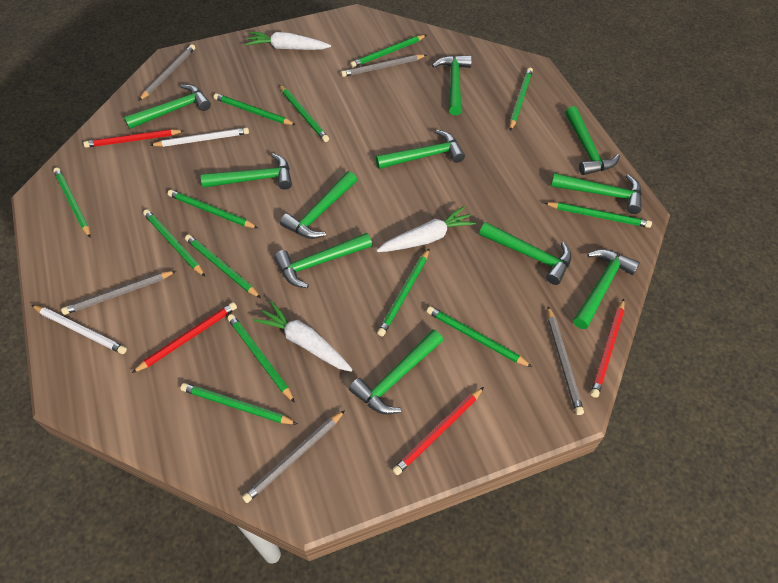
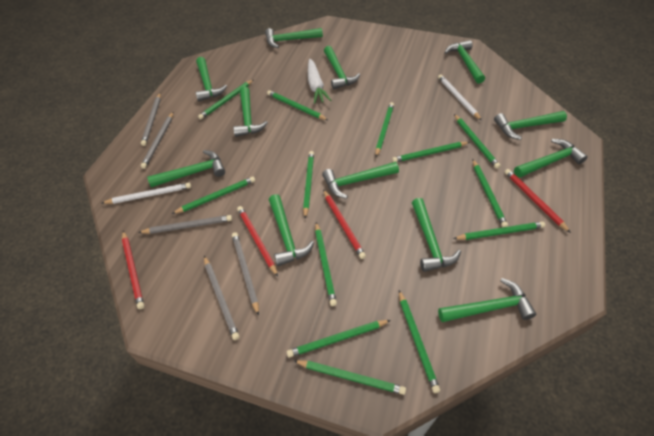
green hammer: 11 -> 12
white carrot: 3 -> 1

